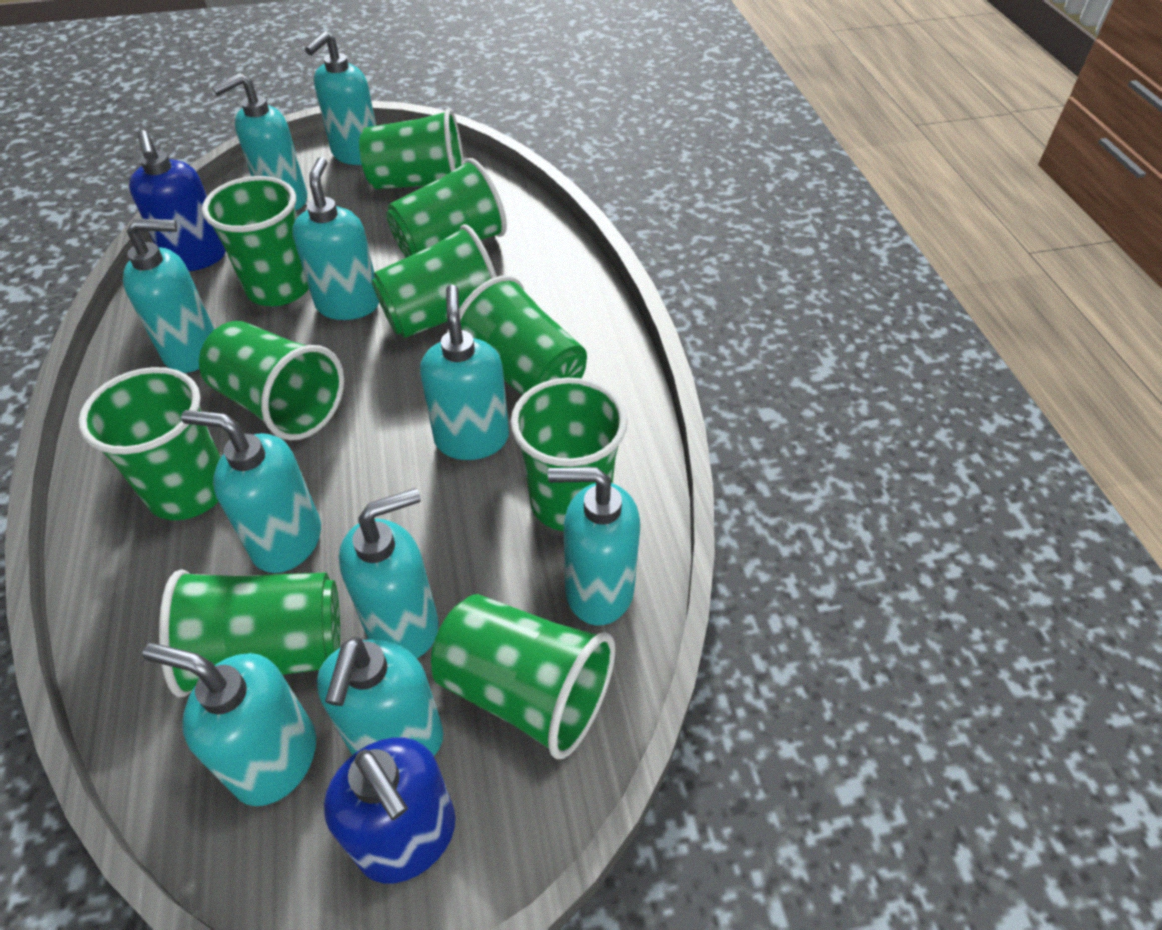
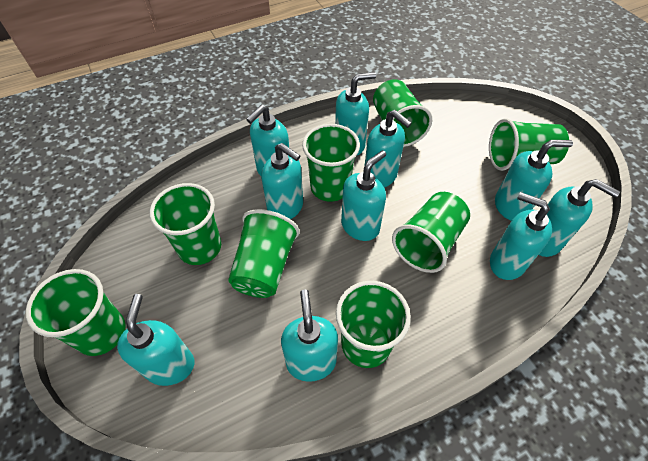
blue soap dispenser: 2 -> 0
green cup: 10 -> 8

